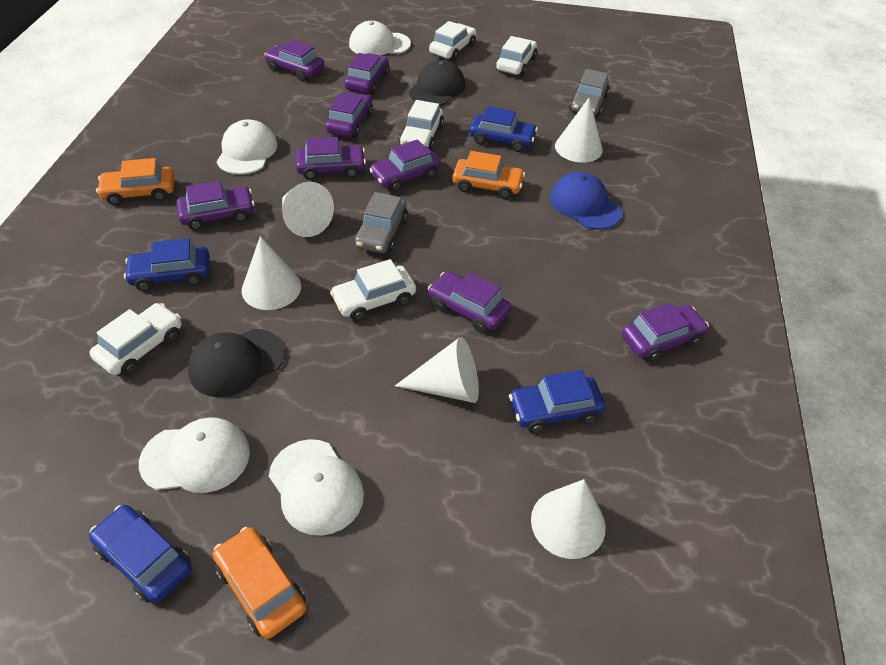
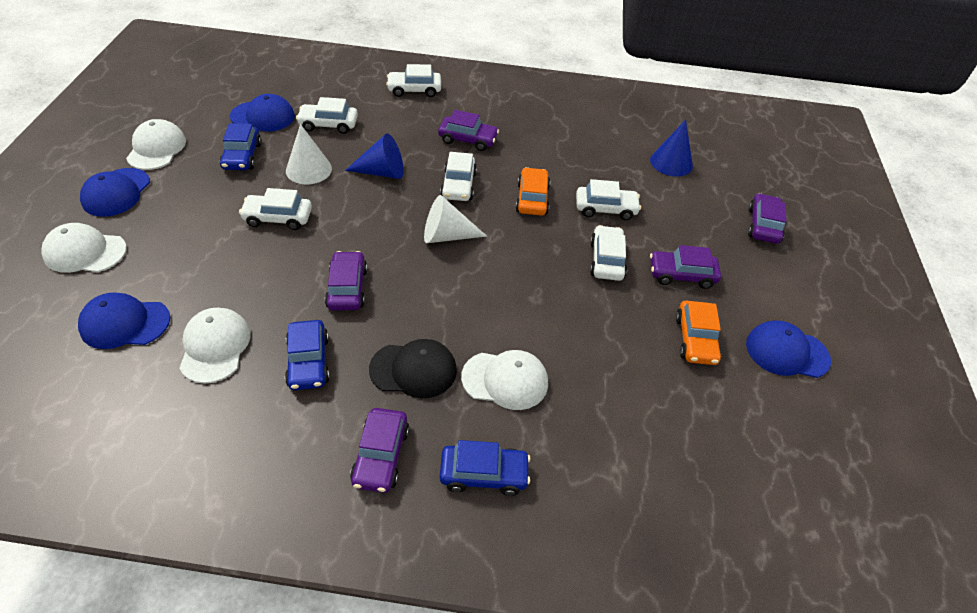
black cap: 2 -> 1
blue cap: 1 -> 4
blue car: 4 -> 3
blue cone: 0 -> 2
grey car: 2 -> 0
orange car: 3 -> 2
purple car: 8 -> 5
white car: 5 -> 6
white cone: 5 -> 2

